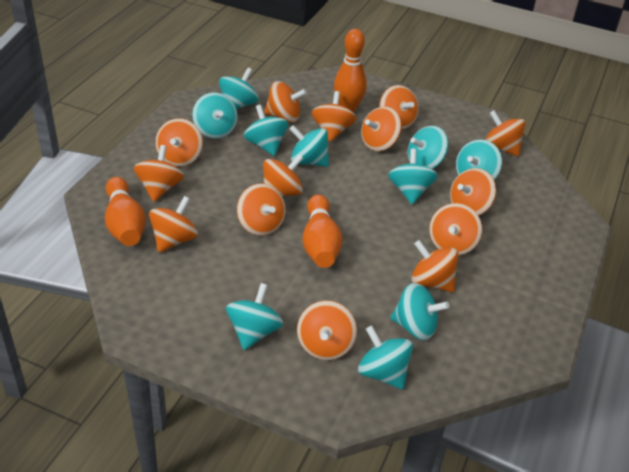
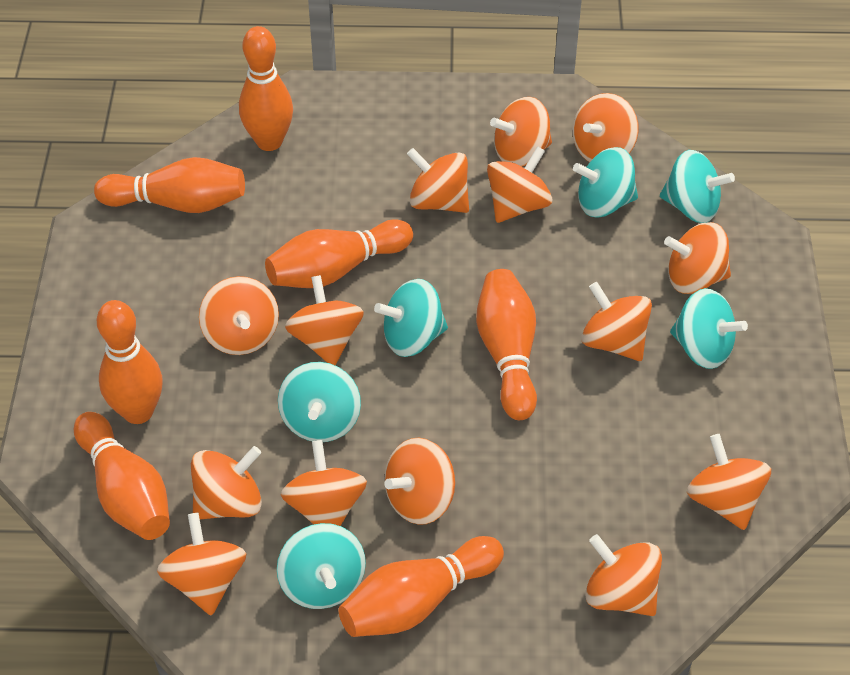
orange bowling pin: 3 -> 7
turquoise spinning top: 10 -> 6

